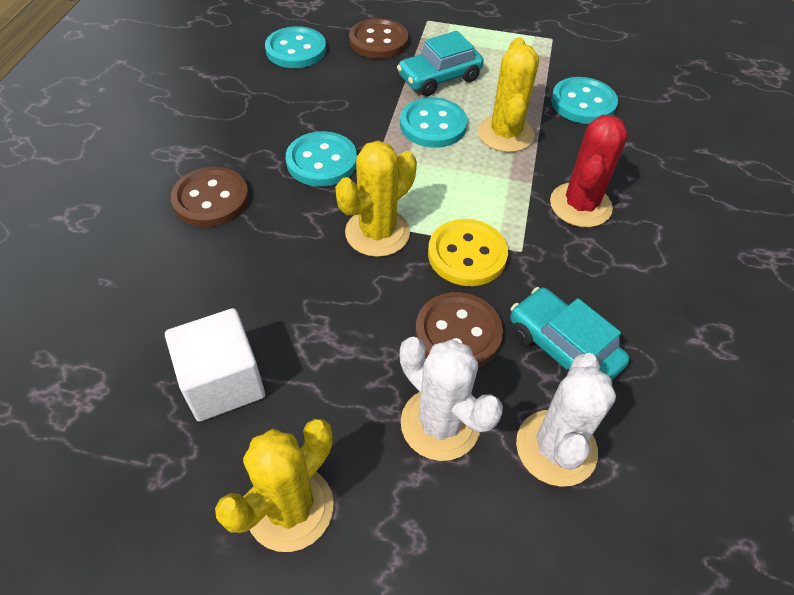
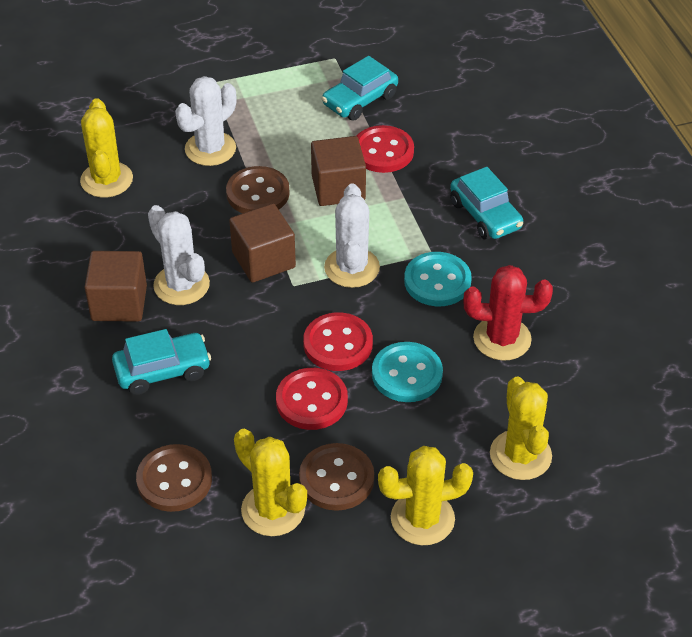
brown cube: 0 -> 3
red button: 0 -> 3
turquoise button: 4 -> 2
turquoise car: 2 -> 3
white cactus: 2 -> 3
white cube: 1 -> 0
yellow button: 1 -> 0
yellow cactus: 3 -> 4

